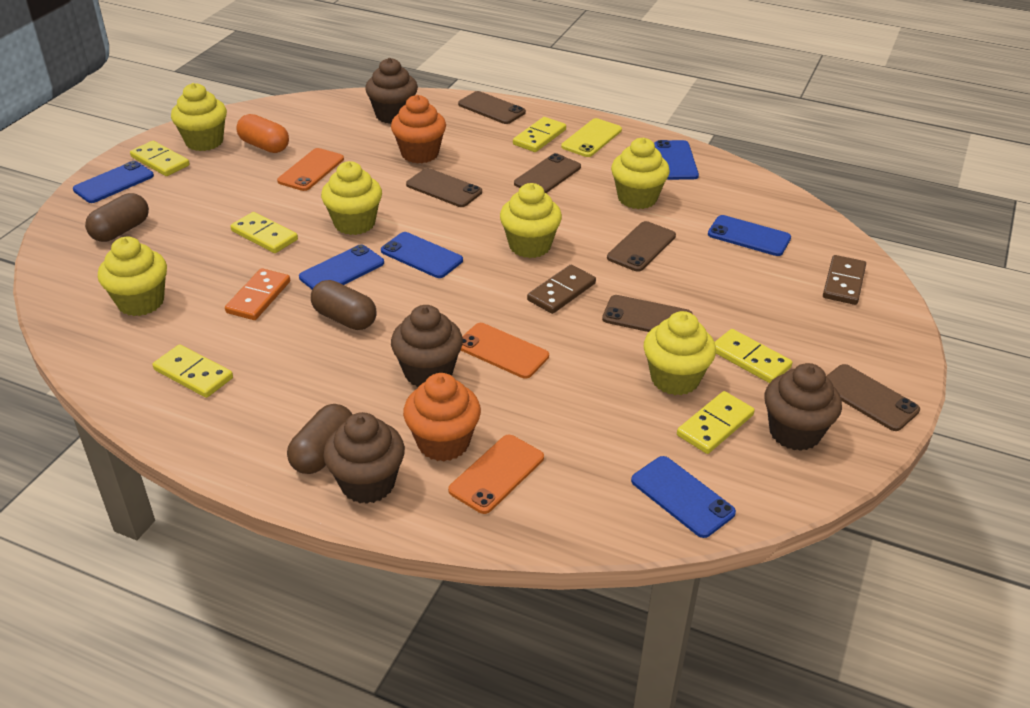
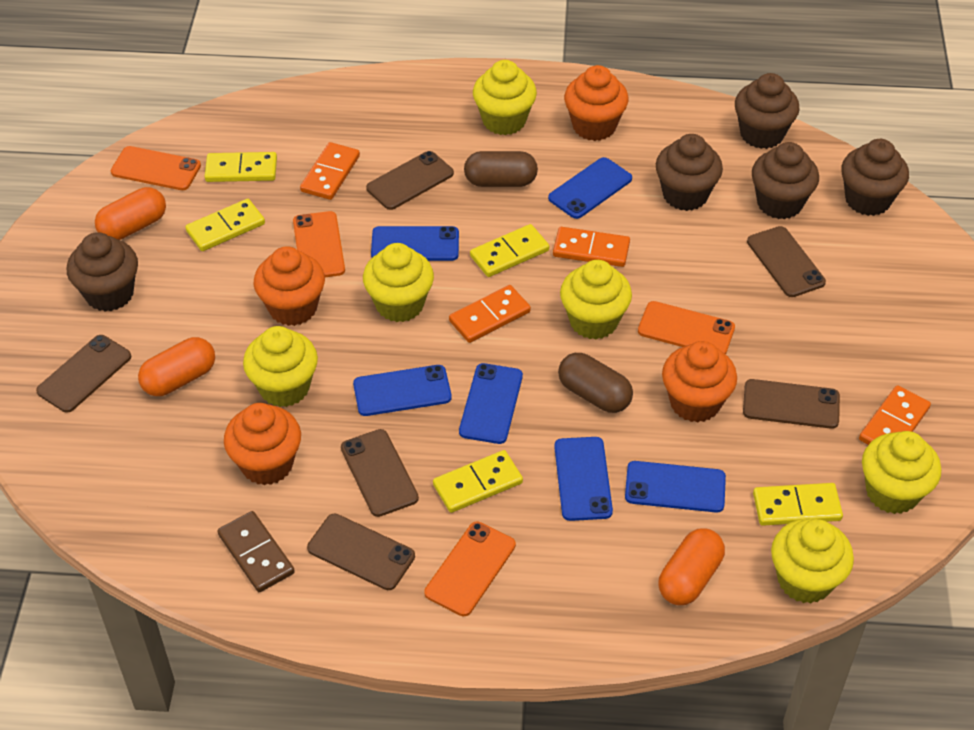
brown capsule: 3 -> 2
brown cupcake: 4 -> 5
brown domino: 2 -> 1
orange capsule: 1 -> 3
orange cupcake: 2 -> 4
orange domino: 1 -> 4
orange phone: 3 -> 4
yellow domino: 6 -> 5
yellow phone: 1 -> 0

